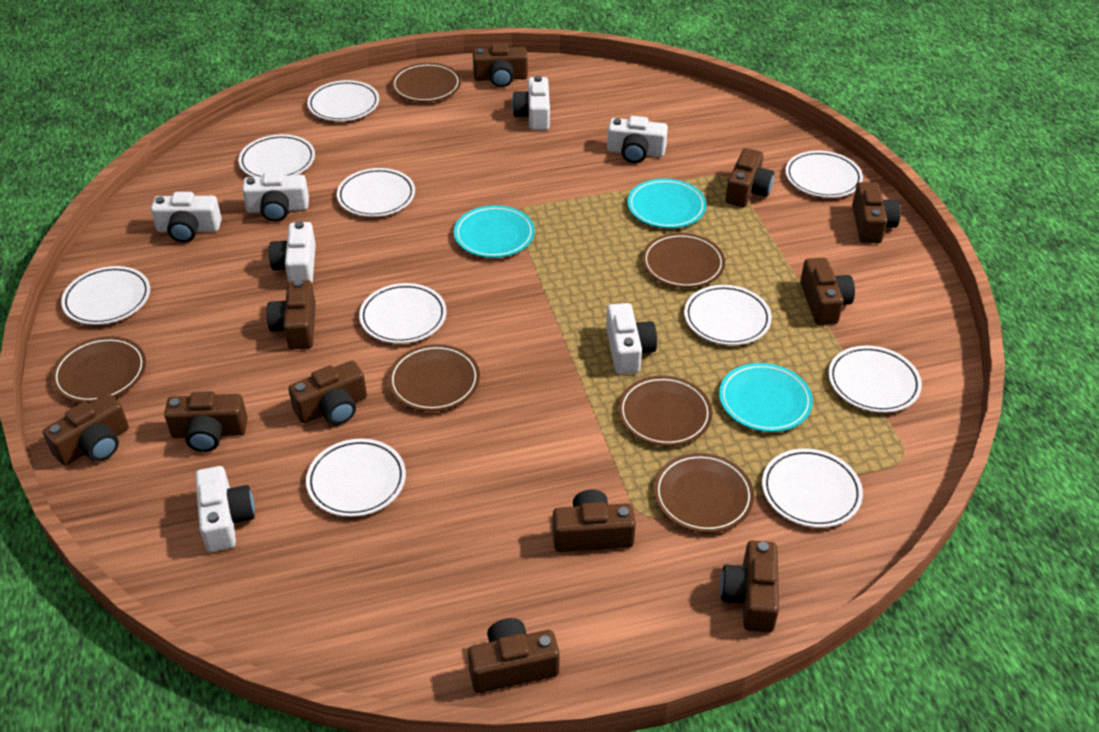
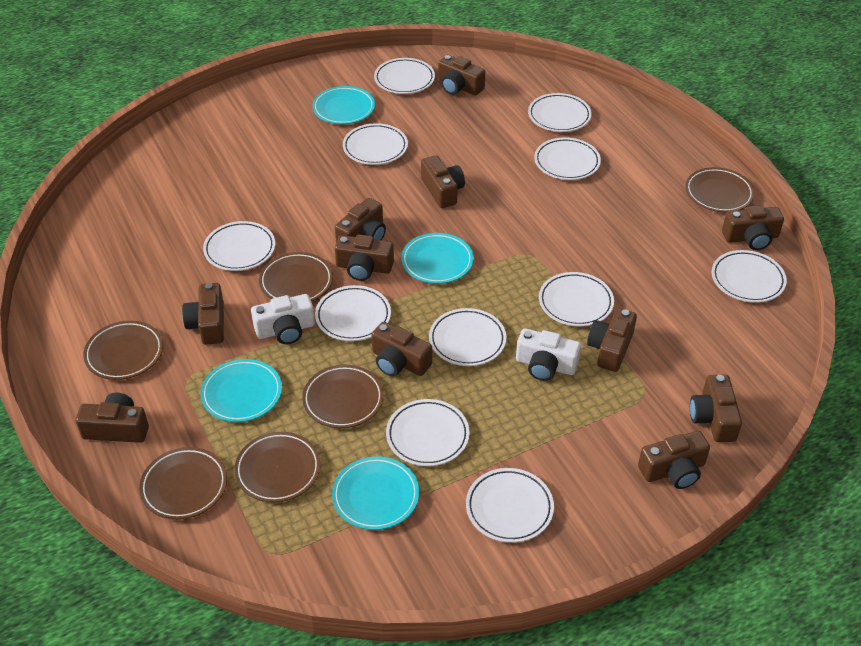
turquoise plate: 3 -> 4
white camera: 7 -> 2
white plate: 10 -> 11

